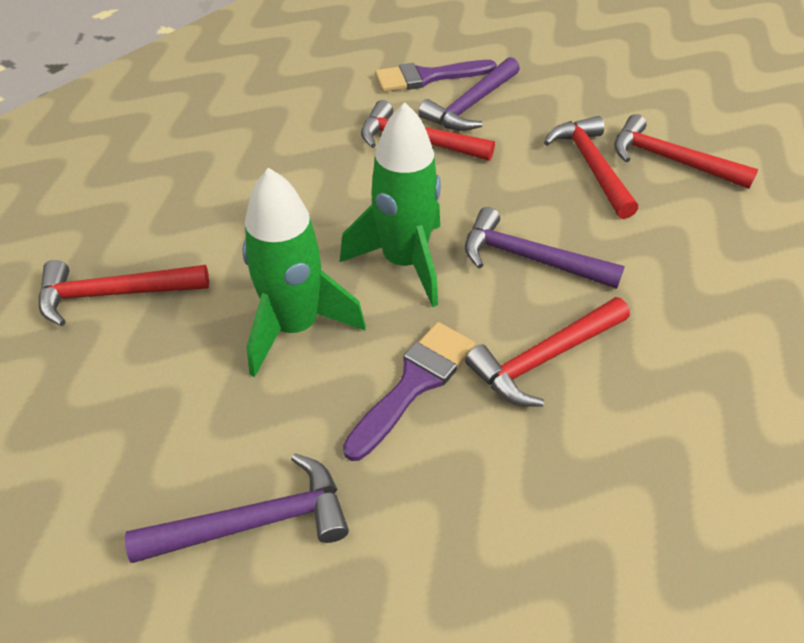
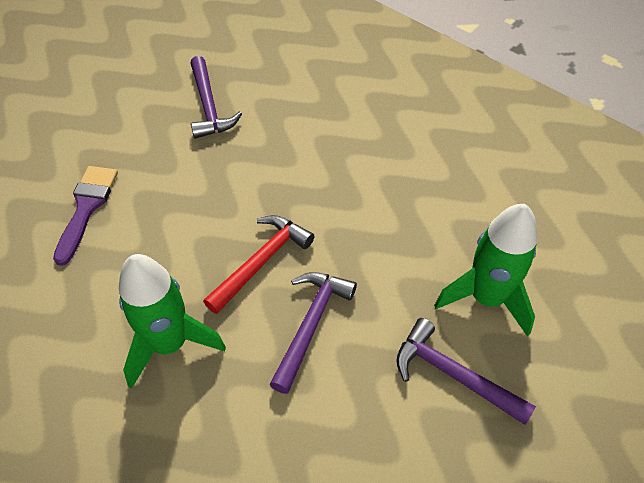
purple brush: 2 -> 1
red hammer: 5 -> 1

